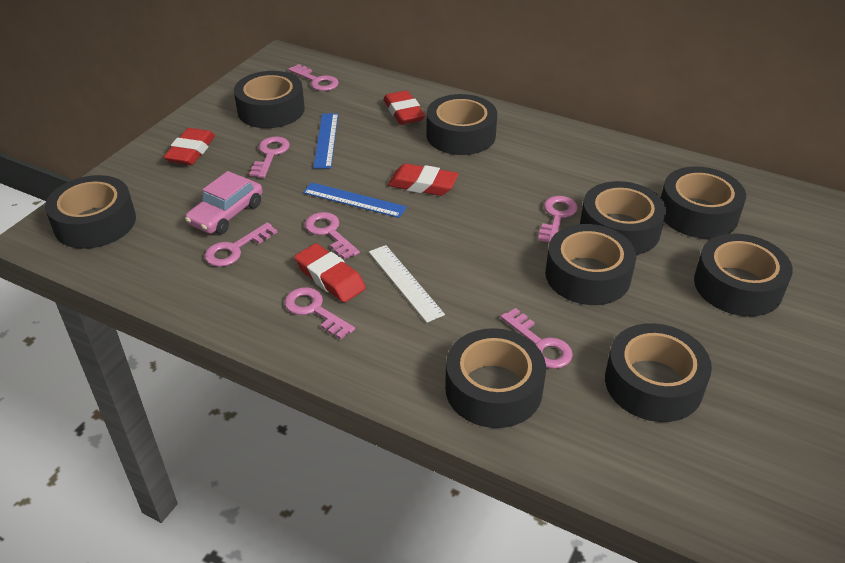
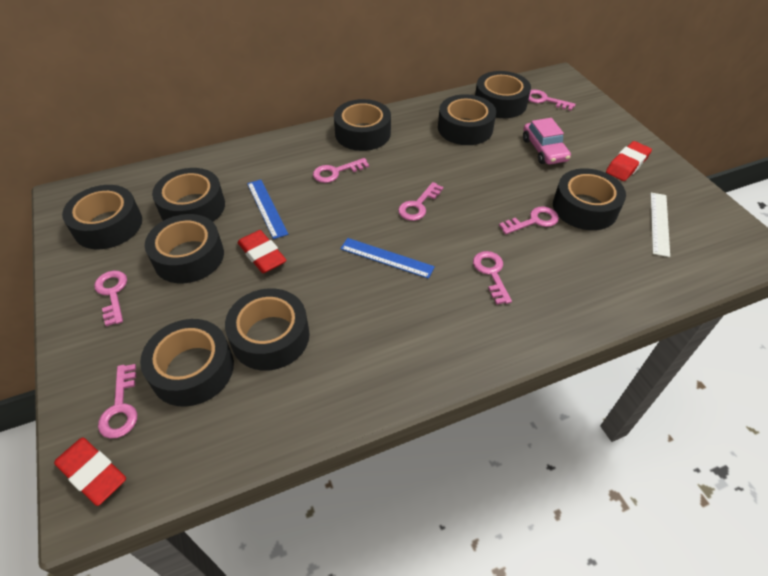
red eraser: 4 -> 3

